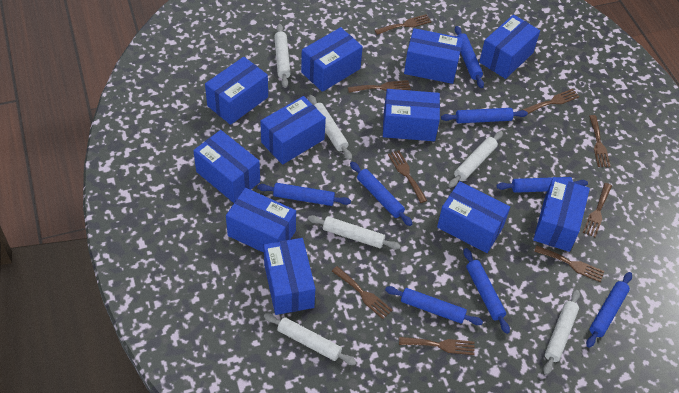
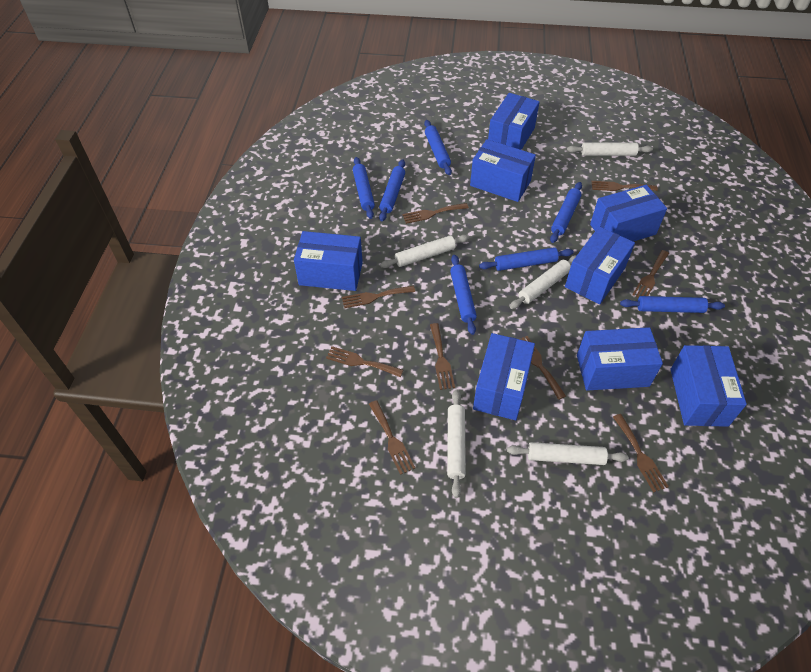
blue box: 11 -> 8
blue rolling pin: 8 -> 7
white rolling pin: 6 -> 5

